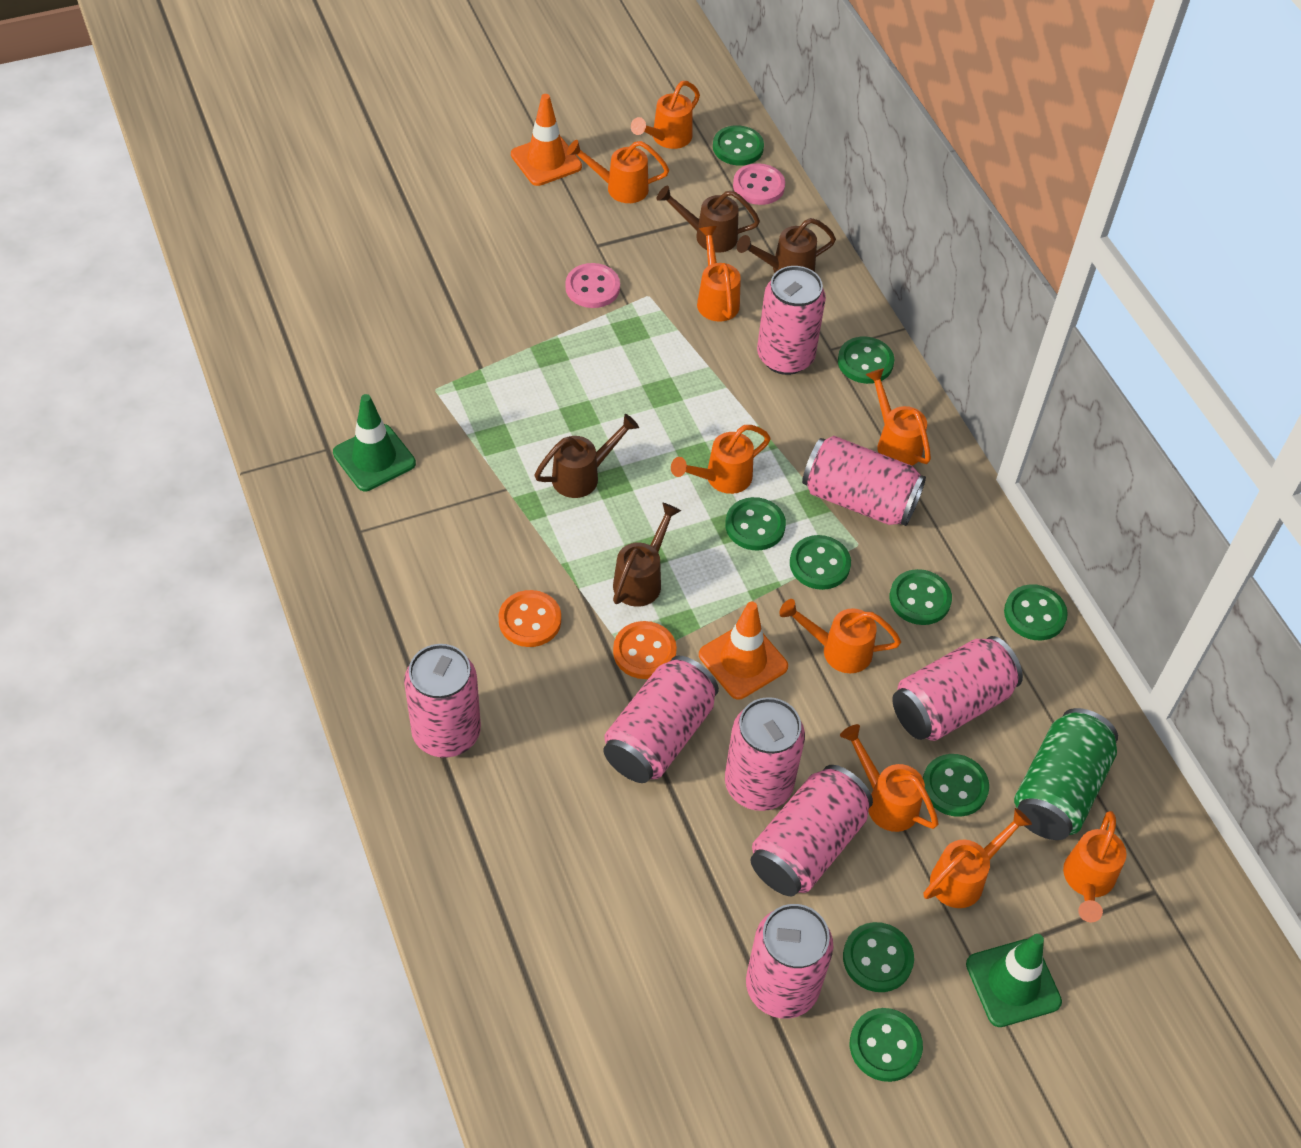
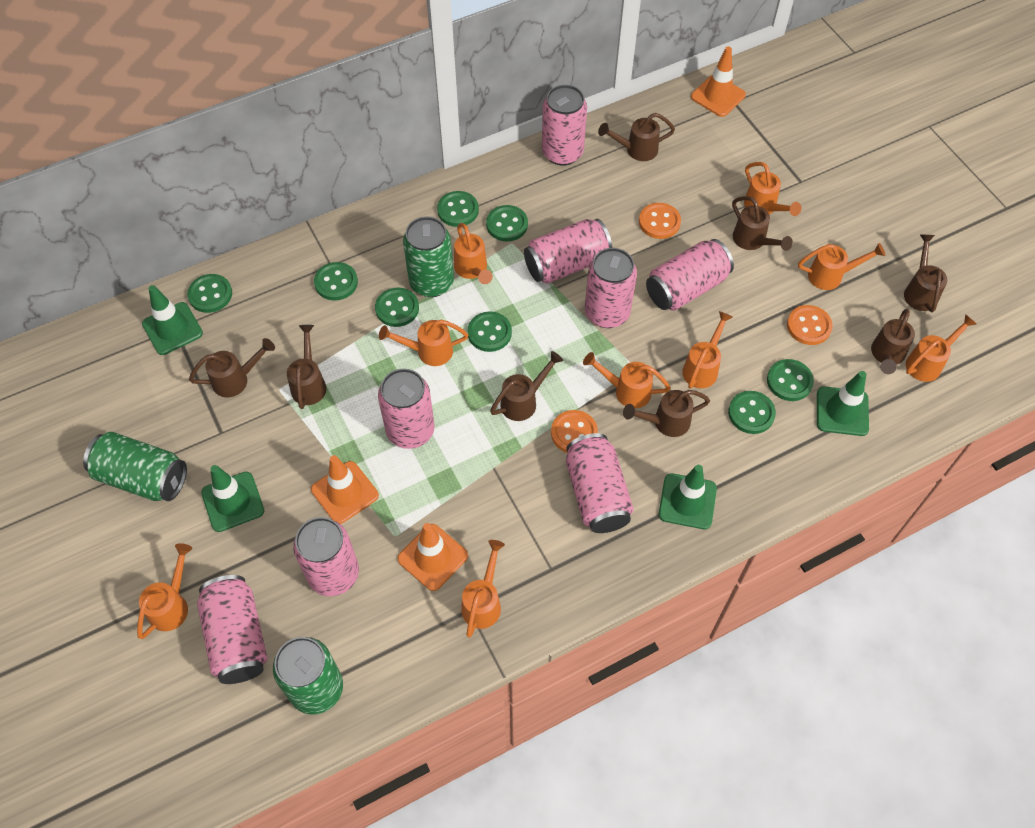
brown watering can: 4 -> 8
green button: 9 -> 8
green can: 1 -> 3
green traffic cone: 2 -> 4
orange button: 2 -> 3
orange traffic cone: 2 -> 3
pink button: 2 -> 0

